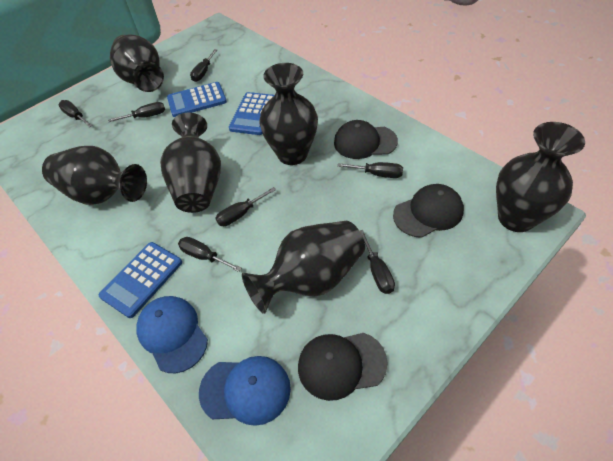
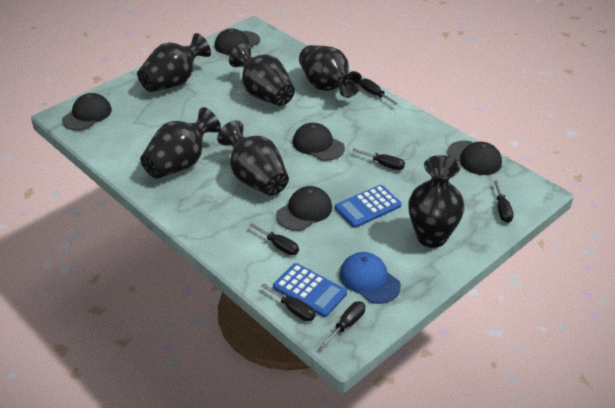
black cap: 3 -> 5
black screwdriver: 7 -> 6
blue calculator: 3 -> 2
blue cap: 2 -> 1

